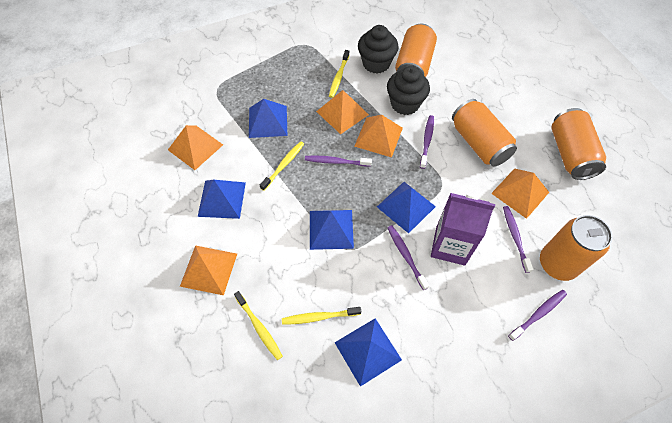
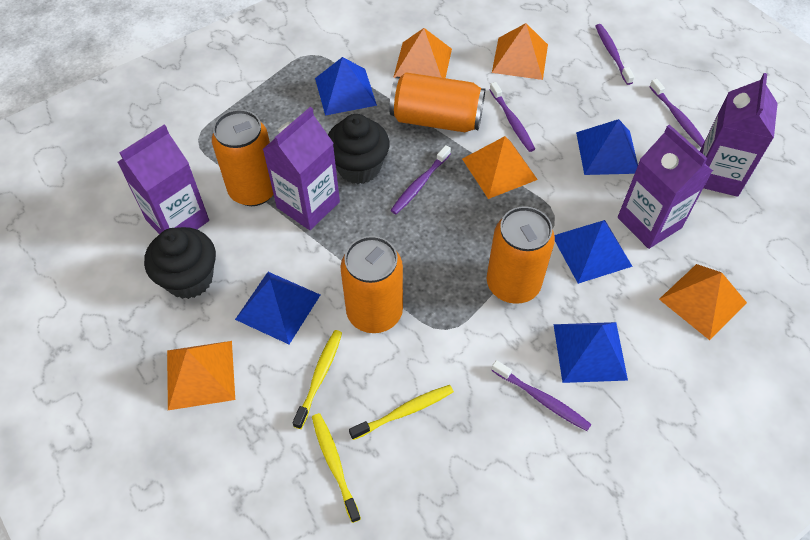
purple carton: 1 -> 4
yellow toothbrush: 4 -> 3

